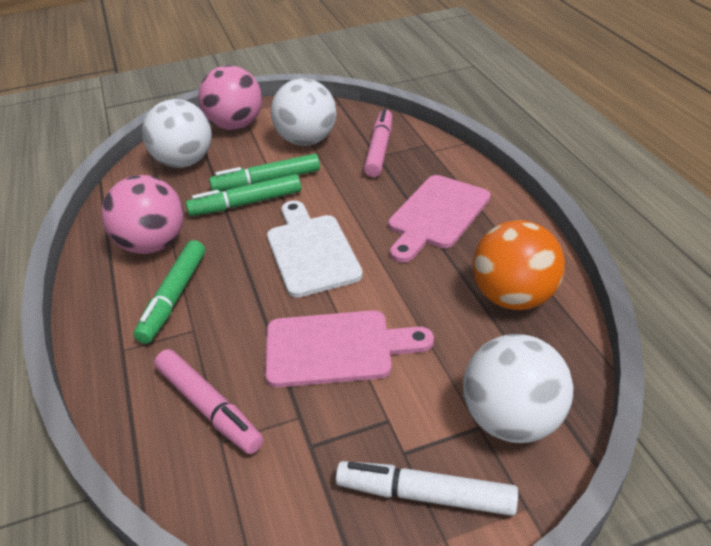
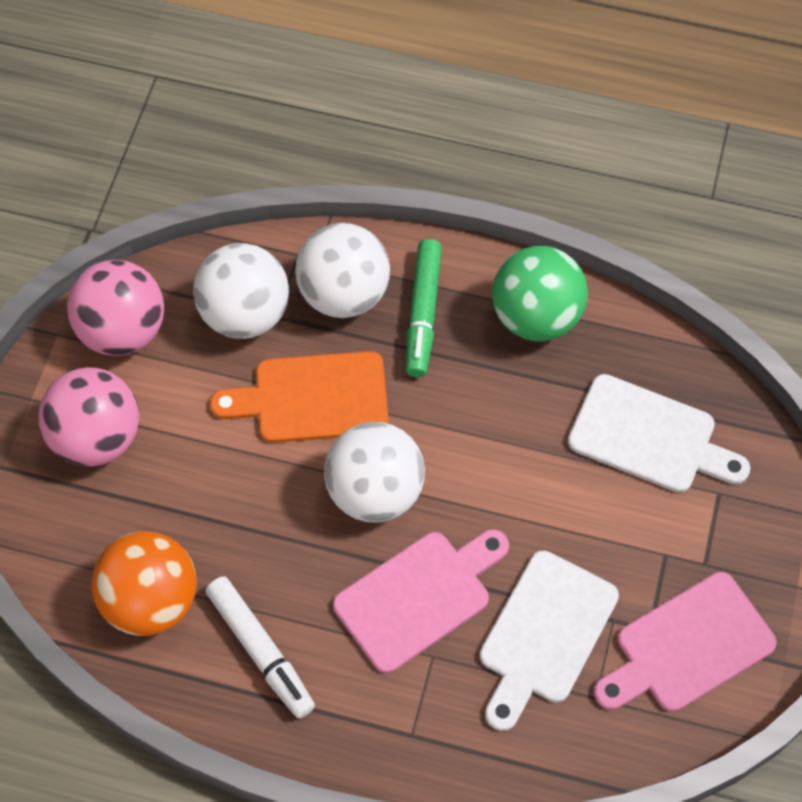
green ball: 0 -> 1
green marker: 3 -> 1
orange cutting board: 0 -> 1
pink marker: 2 -> 0
white cutting board: 1 -> 2

